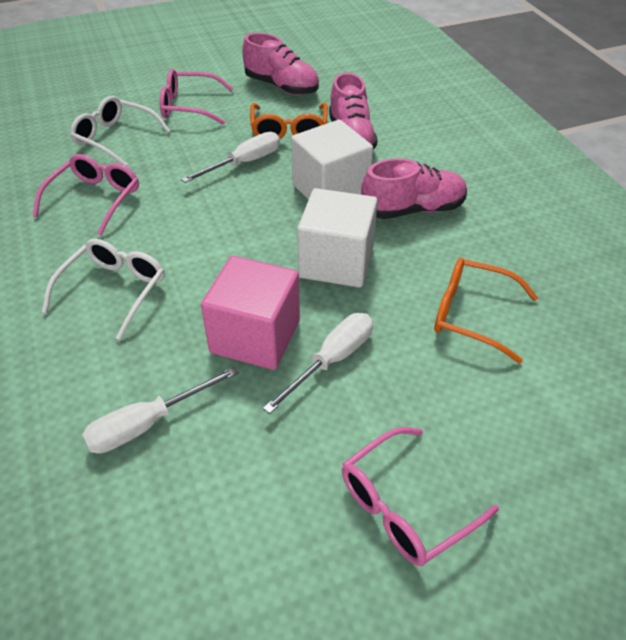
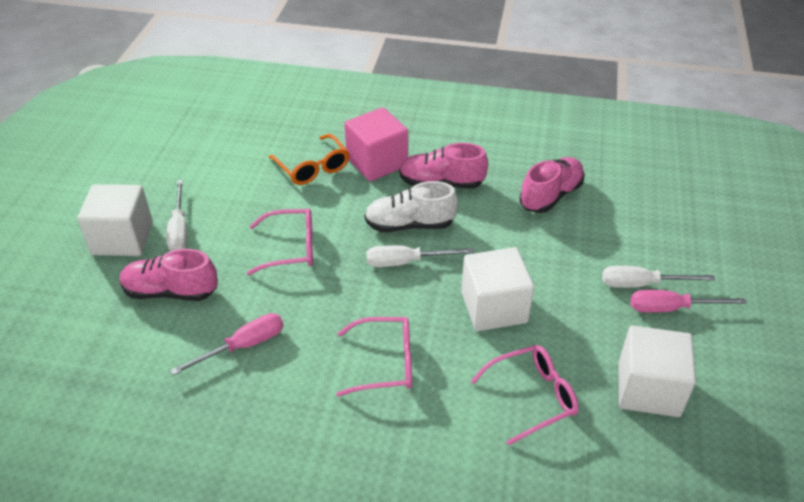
orange glasses: 2 -> 1
pink screwdriver: 0 -> 2
white cube: 2 -> 3
white glasses: 2 -> 0
white shoe: 0 -> 1

